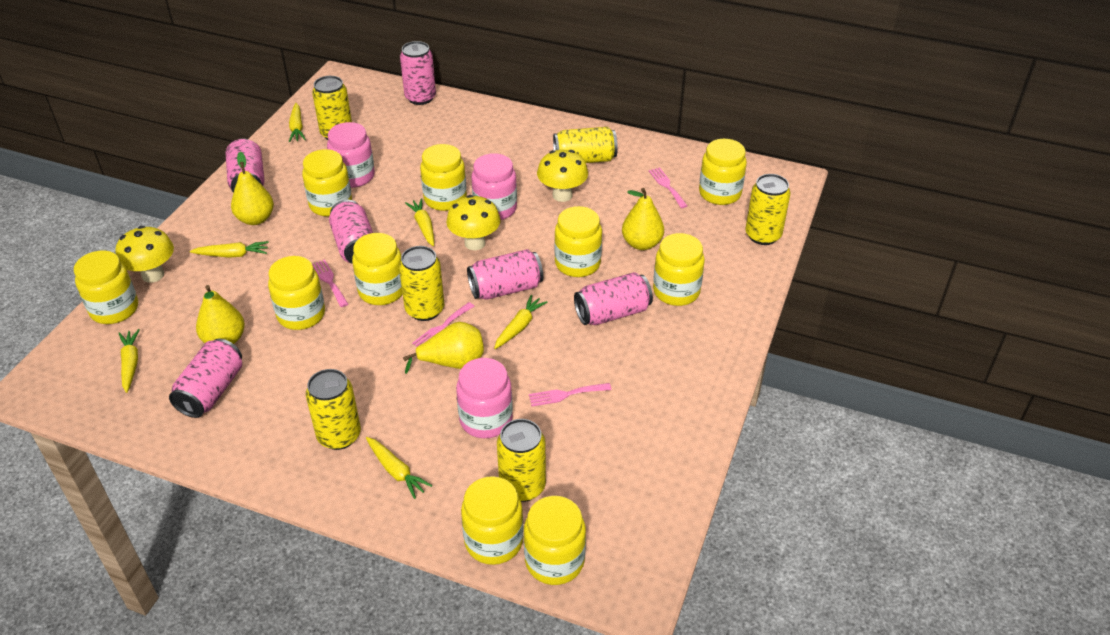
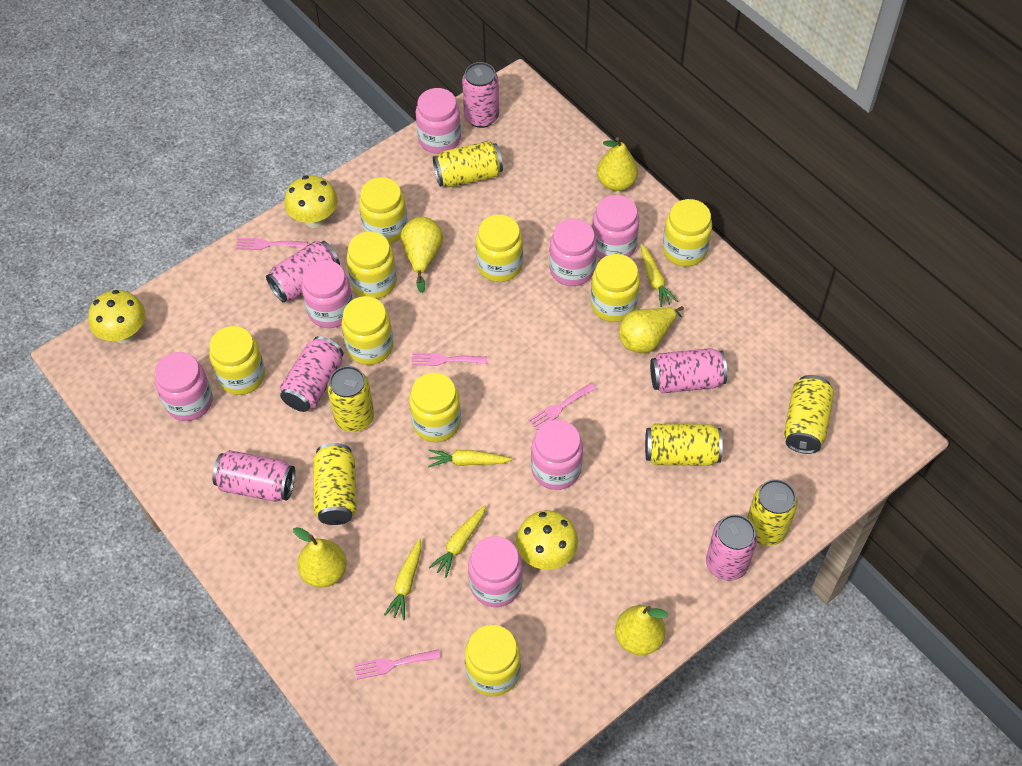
pink jar: 3 -> 7
yellow carrot: 6 -> 4
yellow jar: 10 -> 9
yellow pear: 4 -> 5

